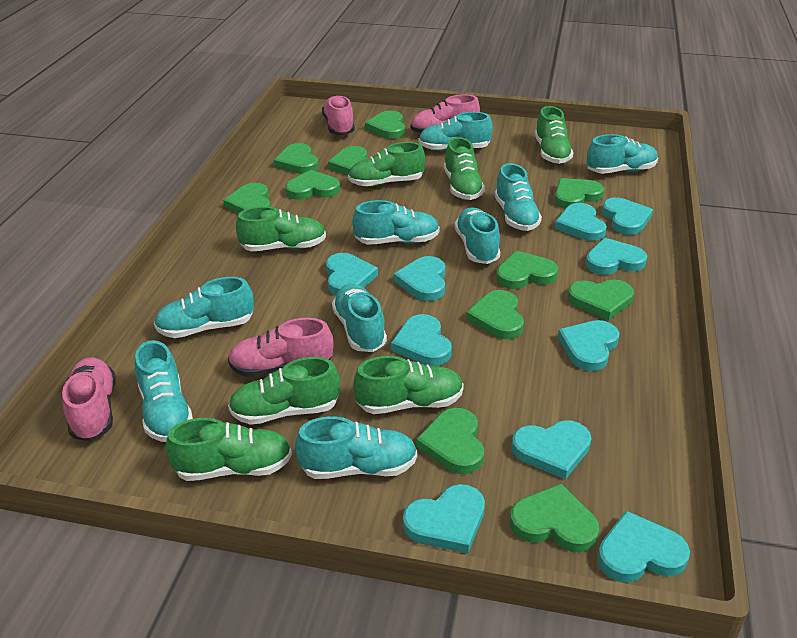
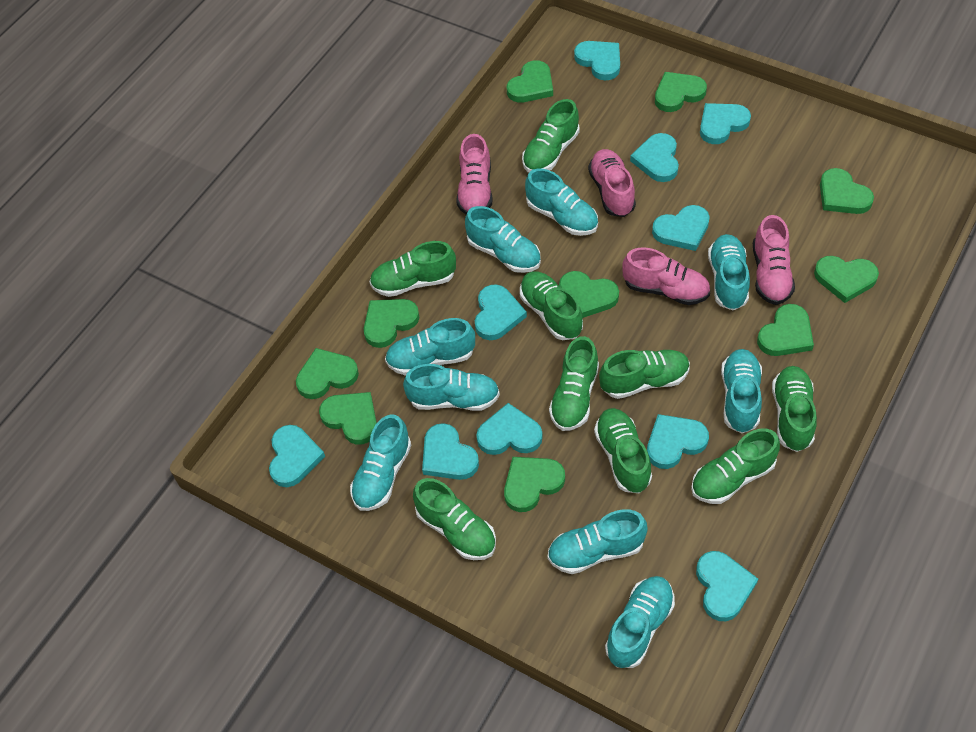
green heart: 11 -> 10
green shoe: 7 -> 9

